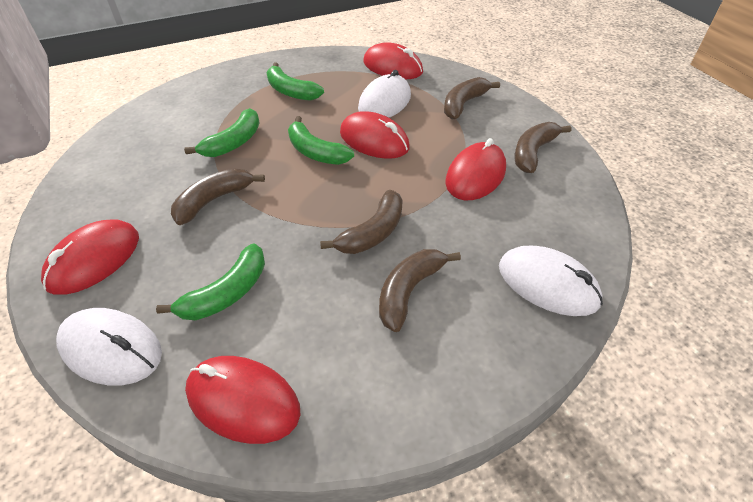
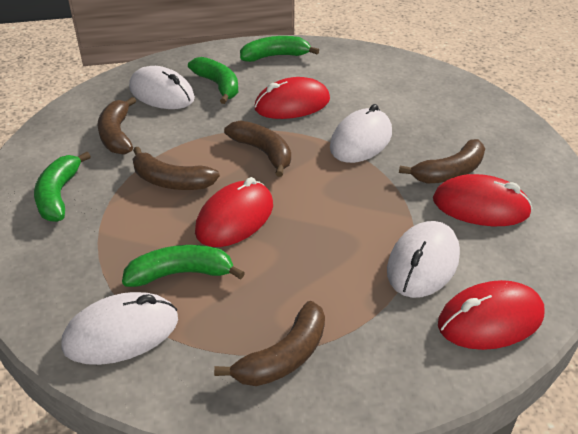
red mouse: 5 -> 4
white mouse: 3 -> 4

